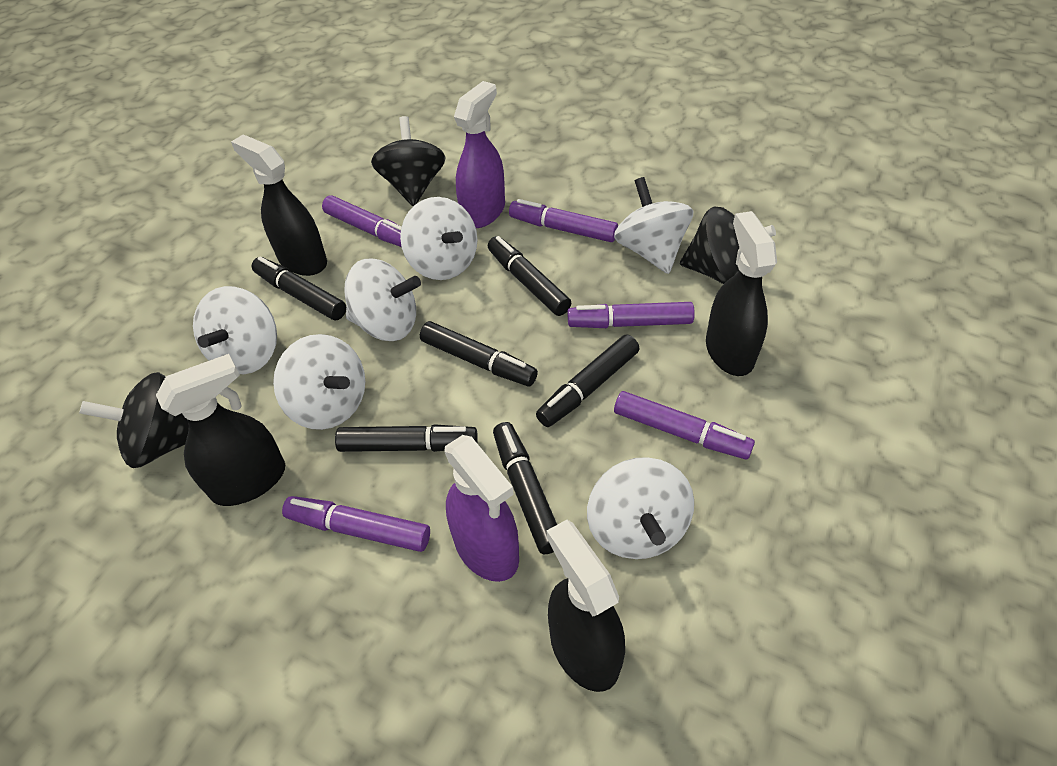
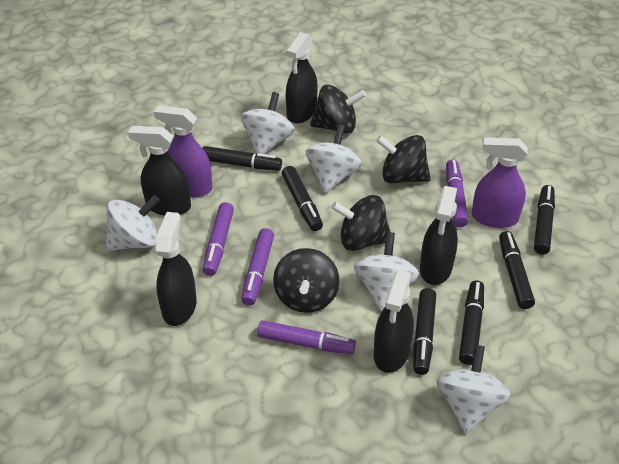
black spinning top: 3 -> 4
black spray bottle: 4 -> 5
purple marker: 5 -> 4
white spinning top: 6 -> 5

